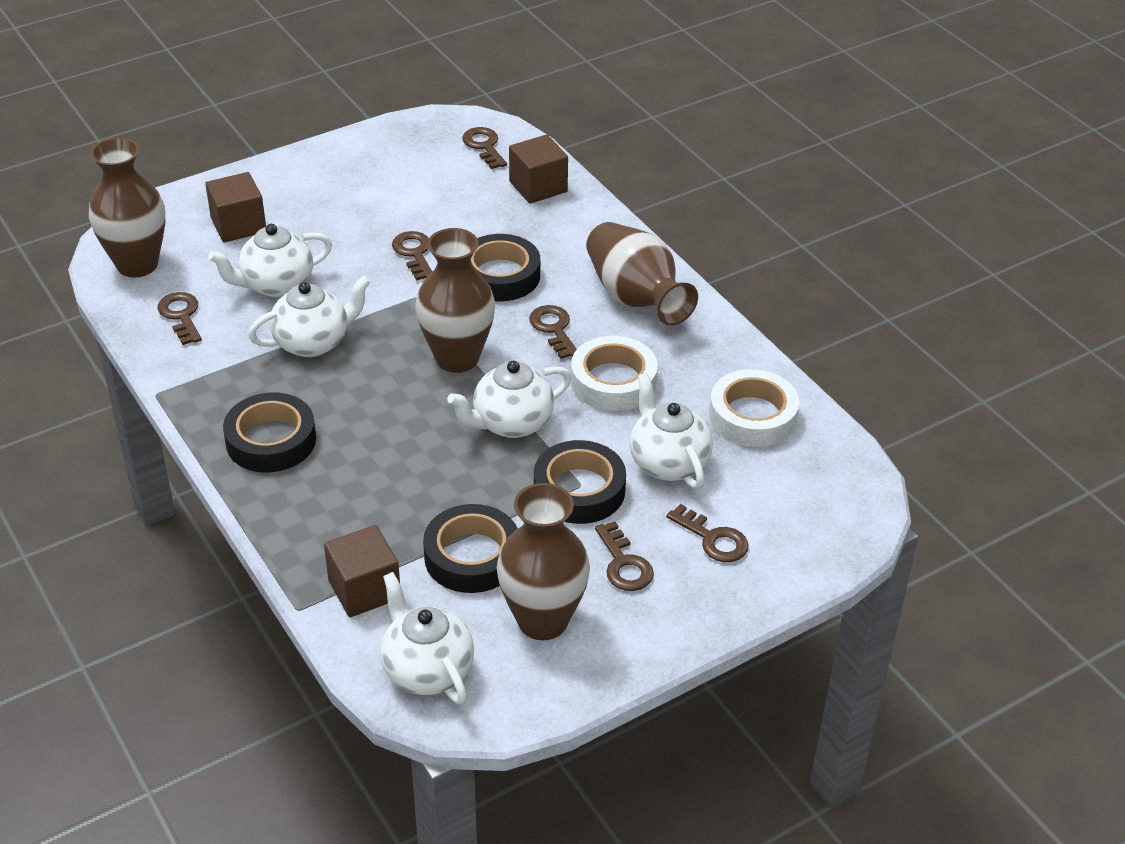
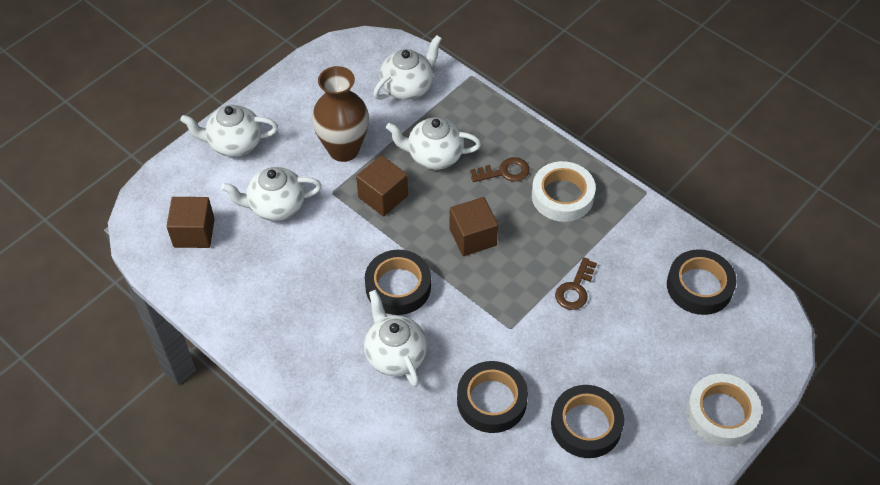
brown key: 6 -> 2
brown vase: 4 -> 1

